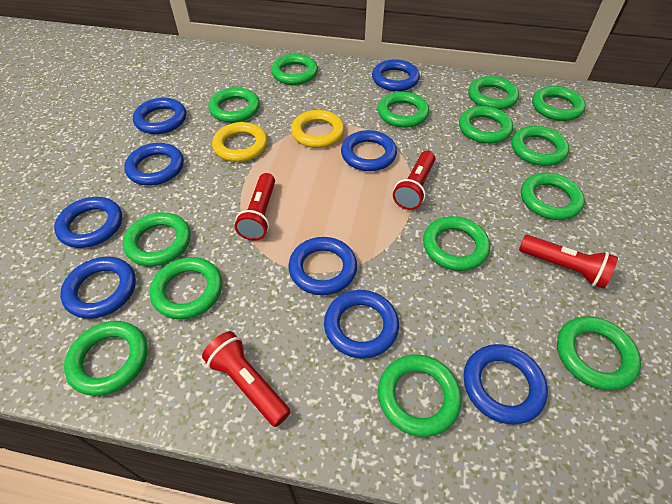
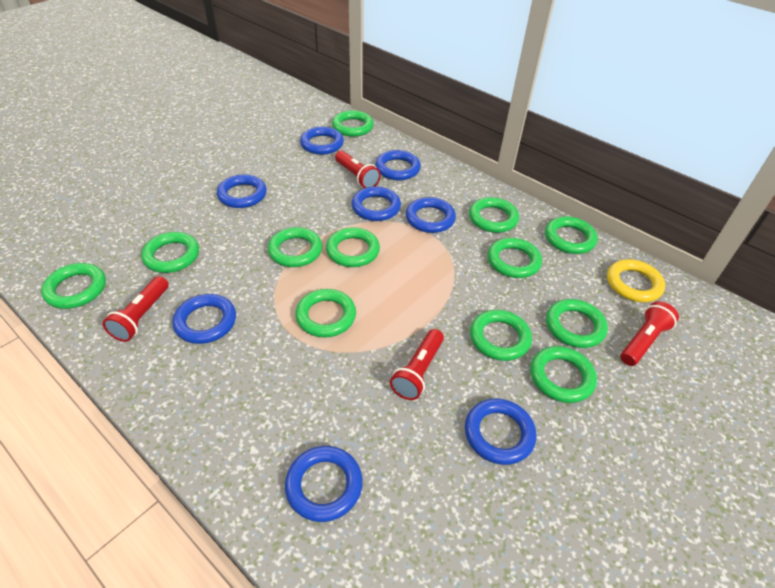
blue ring: 9 -> 8
green ring: 14 -> 12
yellow ring: 2 -> 1

